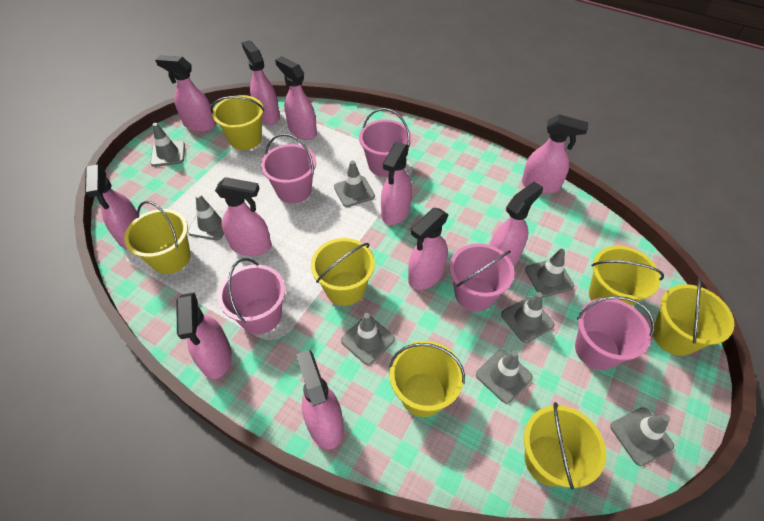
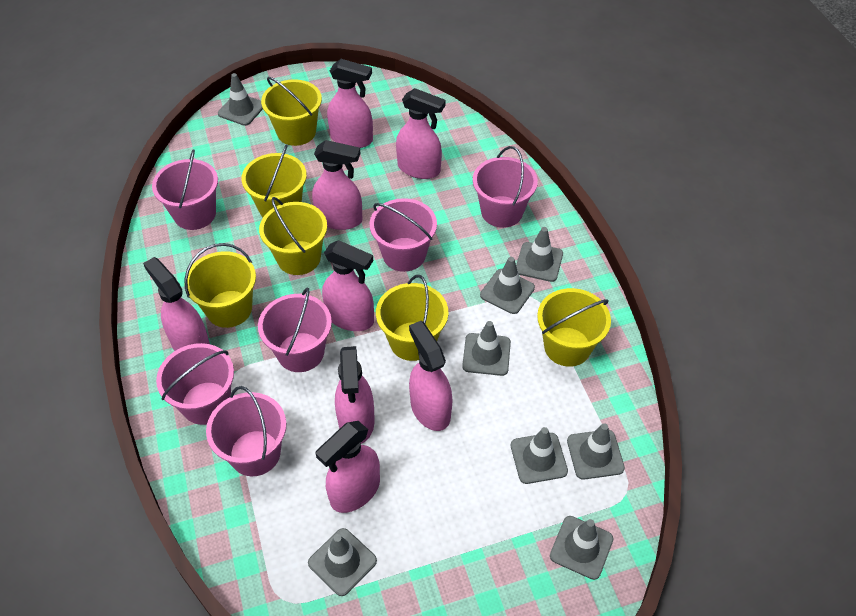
pink bucket: 5 -> 6
pink spray bottle: 11 -> 8
yellow bucket: 7 -> 6

